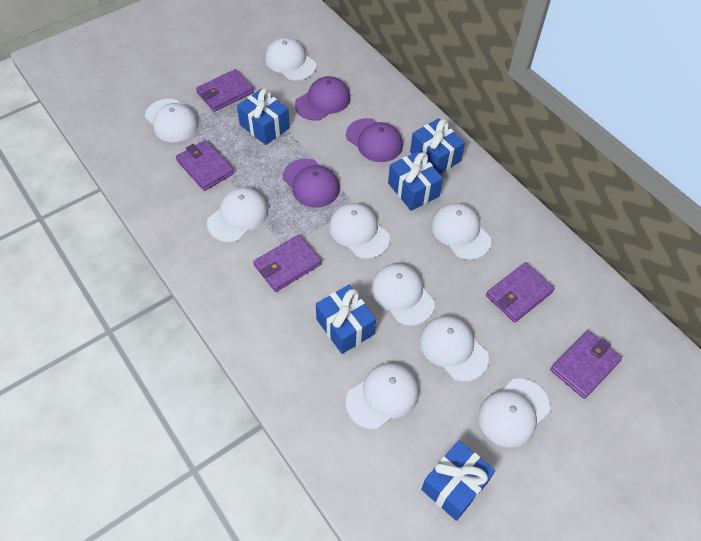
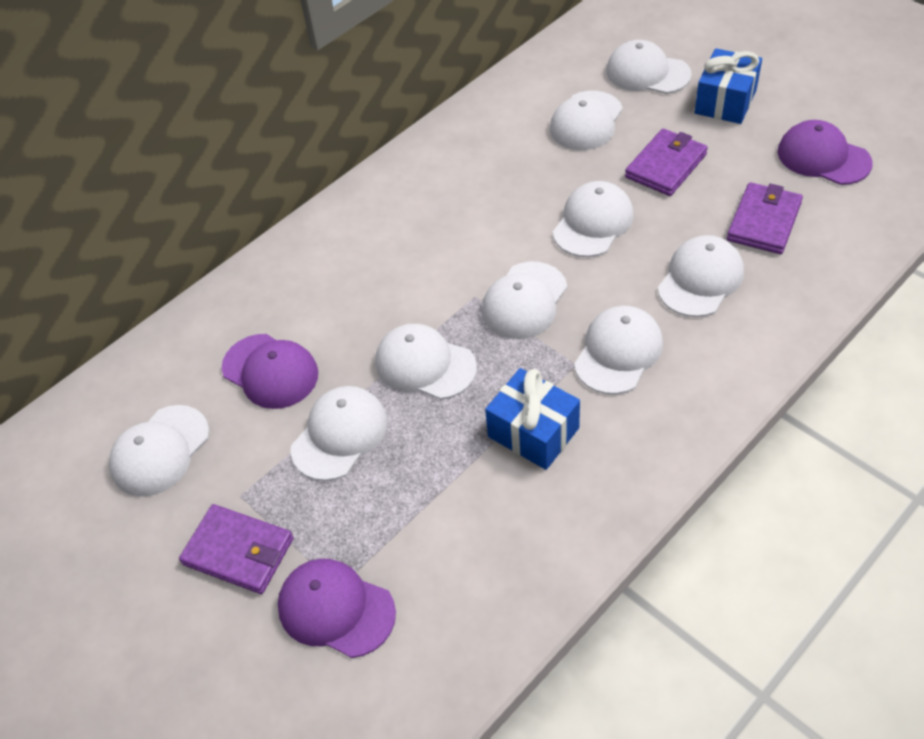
blue gift: 5 -> 2
purple wallet: 5 -> 3

